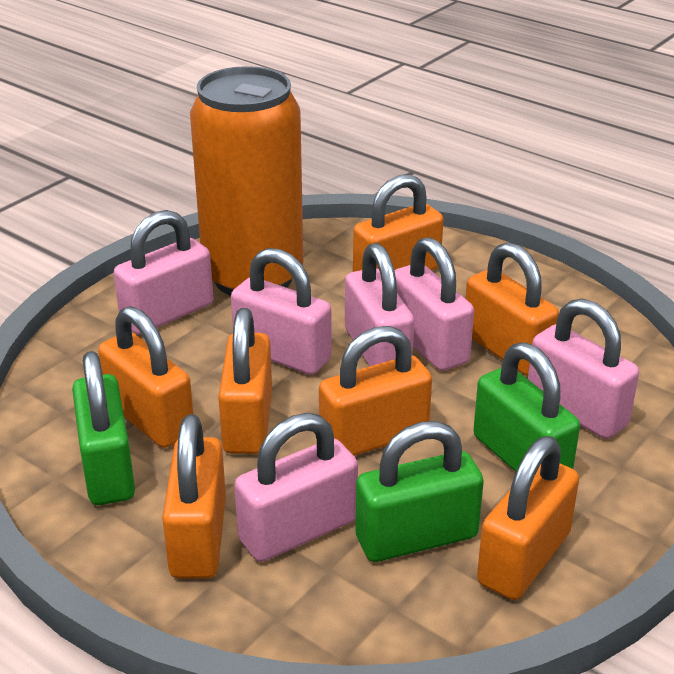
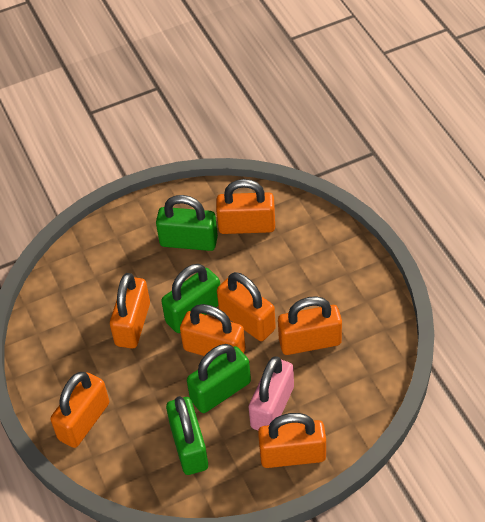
green padlock: 3 -> 4
orange can: 1 -> 0
pink padlock: 6 -> 1

